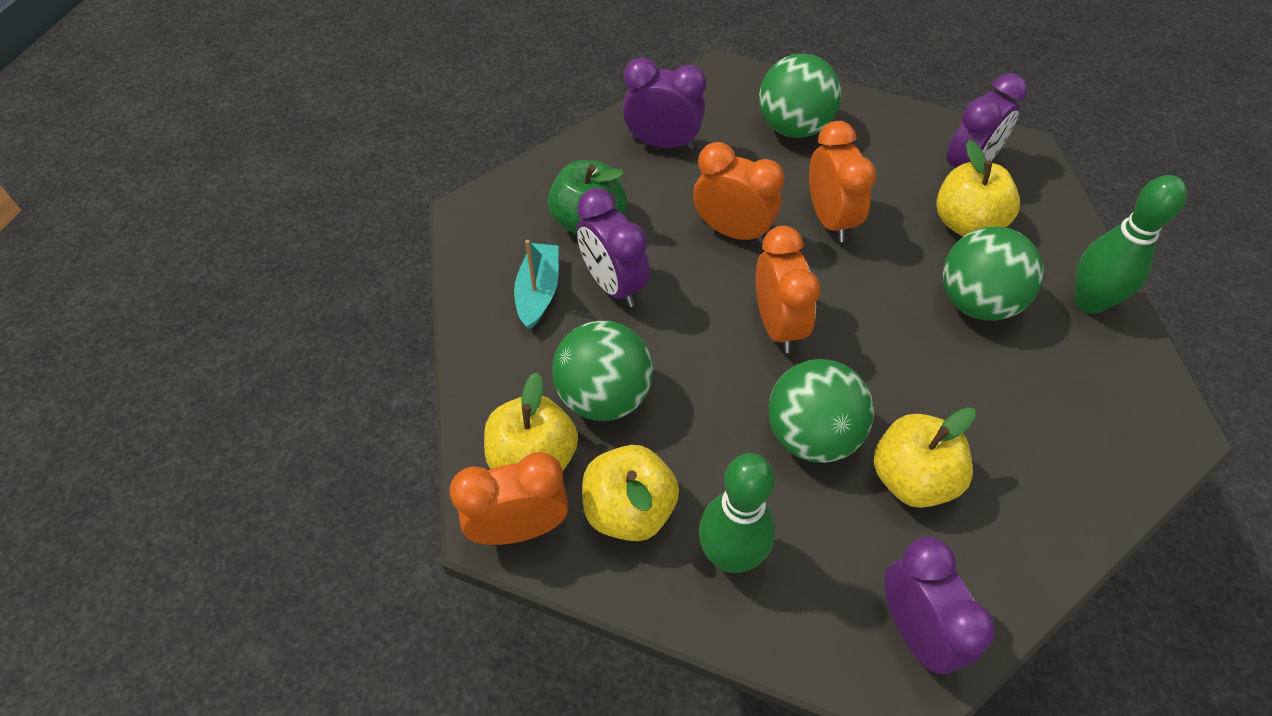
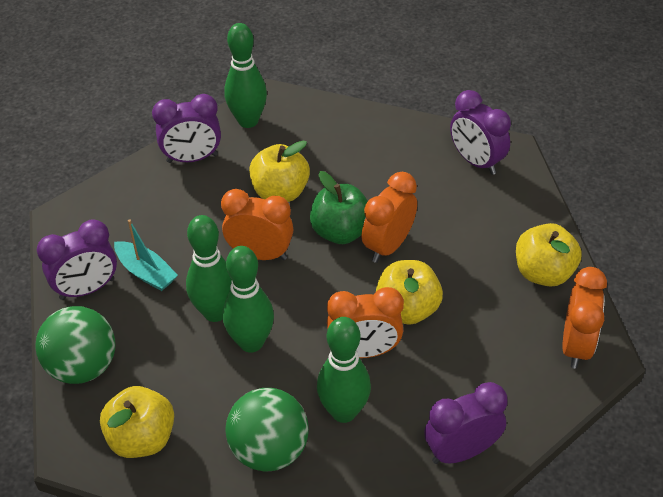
green ball: 4 -> 2
green bowling pin: 2 -> 4

